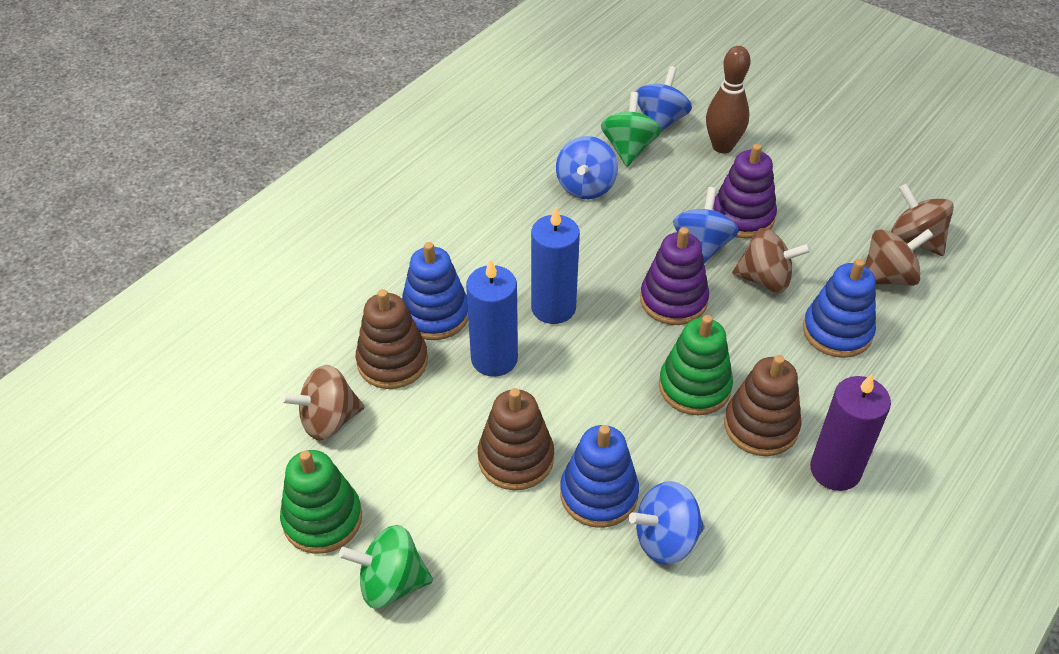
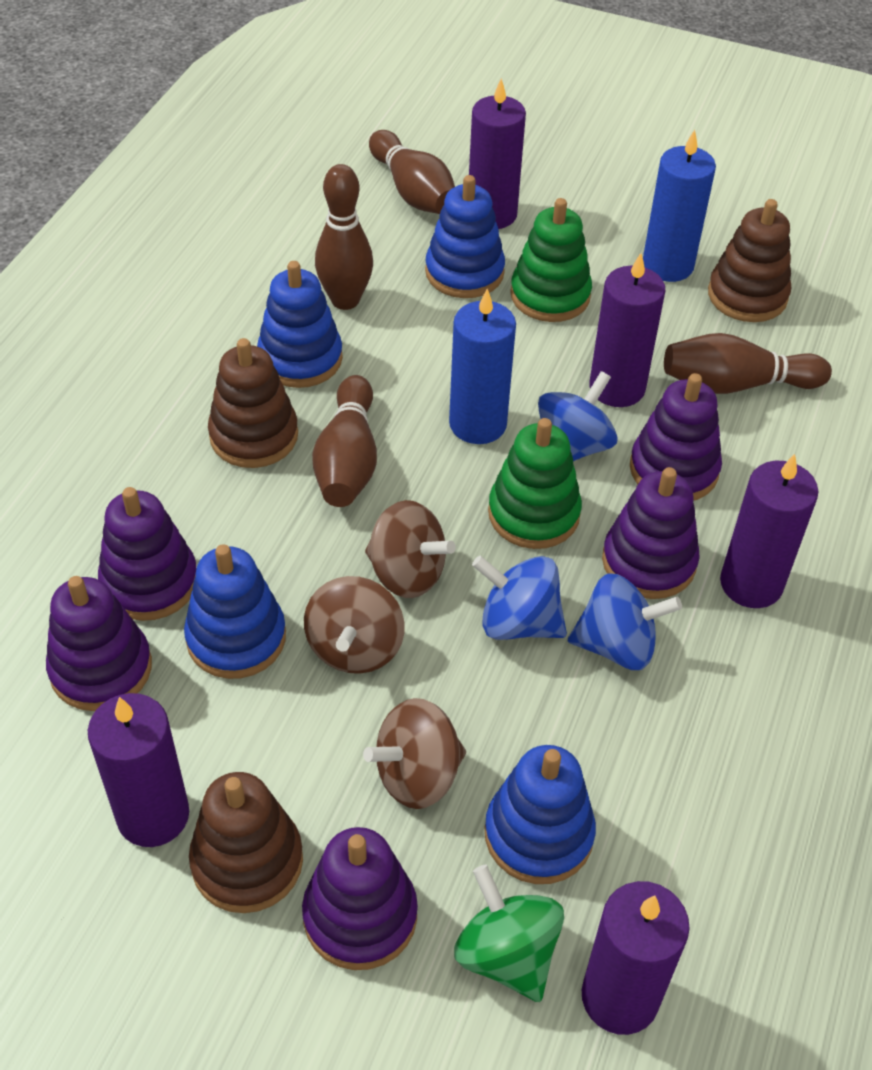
blue spinning top: 4 -> 3
blue stacking toy: 3 -> 4
brown bowling pin: 1 -> 4
brown spinning top: 4 -> 3
green spinning top: 2 -> 1
purple candle: 1 -> 5
purple stacking toy: 2 -> 5

